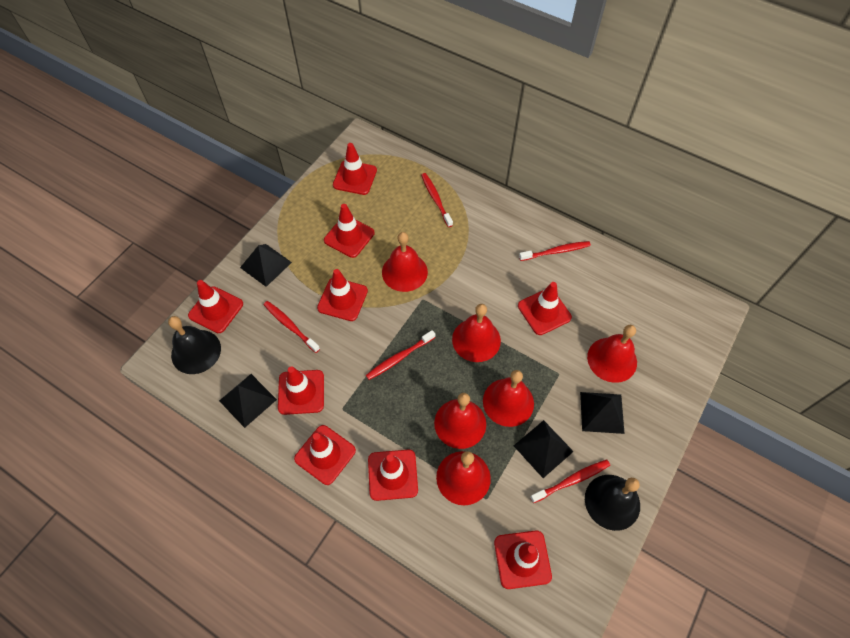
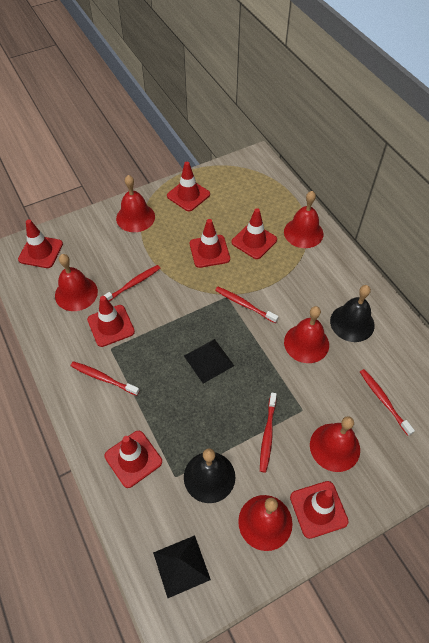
black pyramid: 4 -> 2
red traffic cone: 9 -> 7

